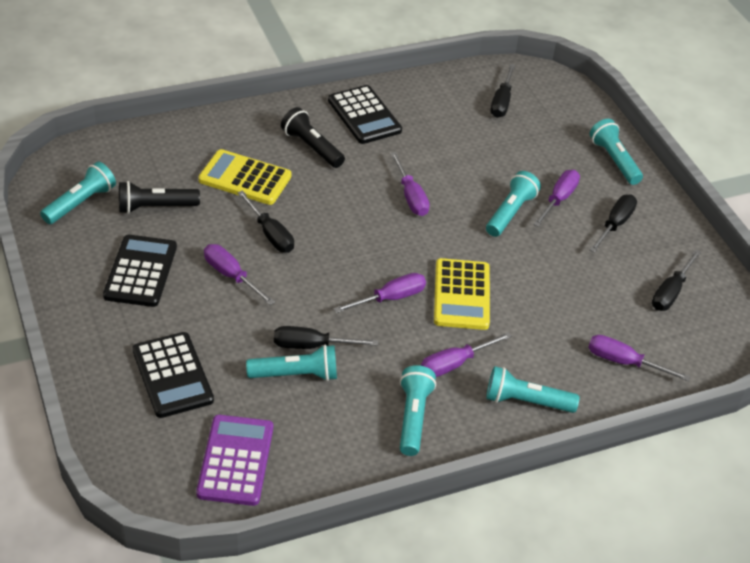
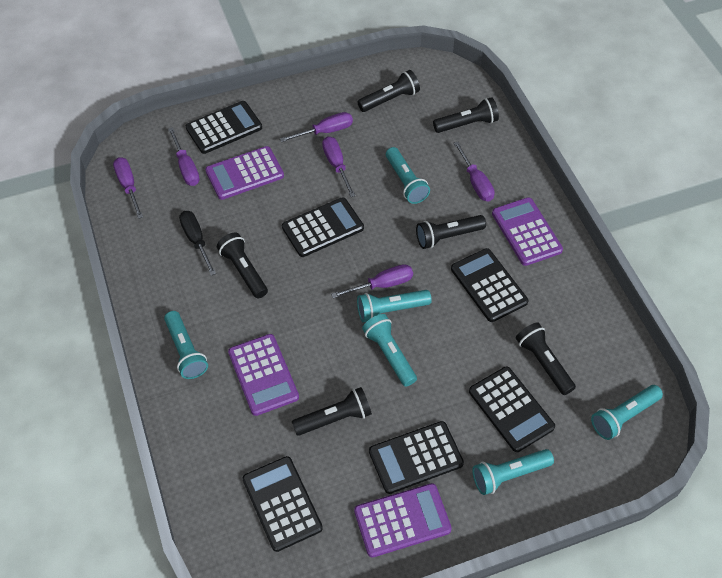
black calculator: 3 -> 6
black flashlight: 2 -> 6
black screwdriver: 5 -> 1
purple calculator: 1 -> 4
yellow calculator: 2 -> 0

